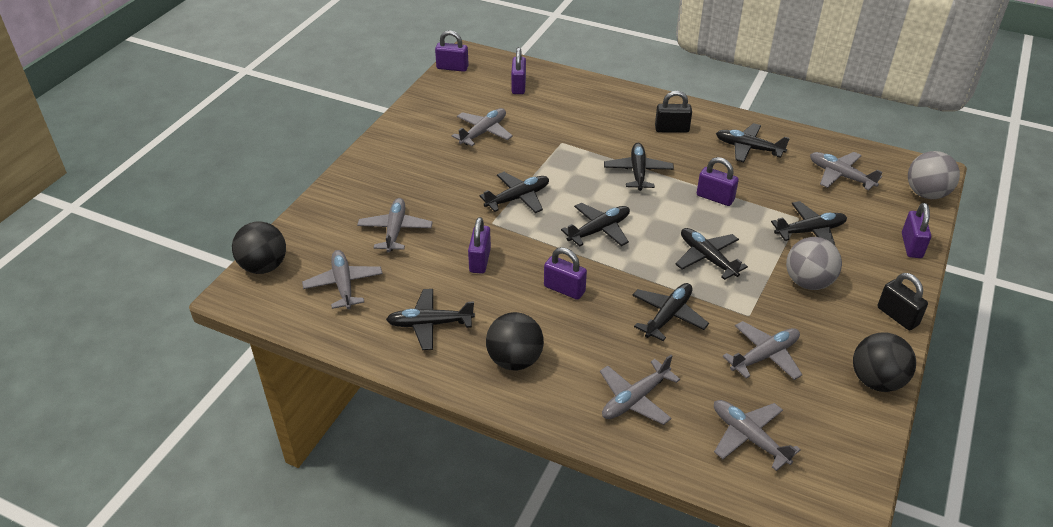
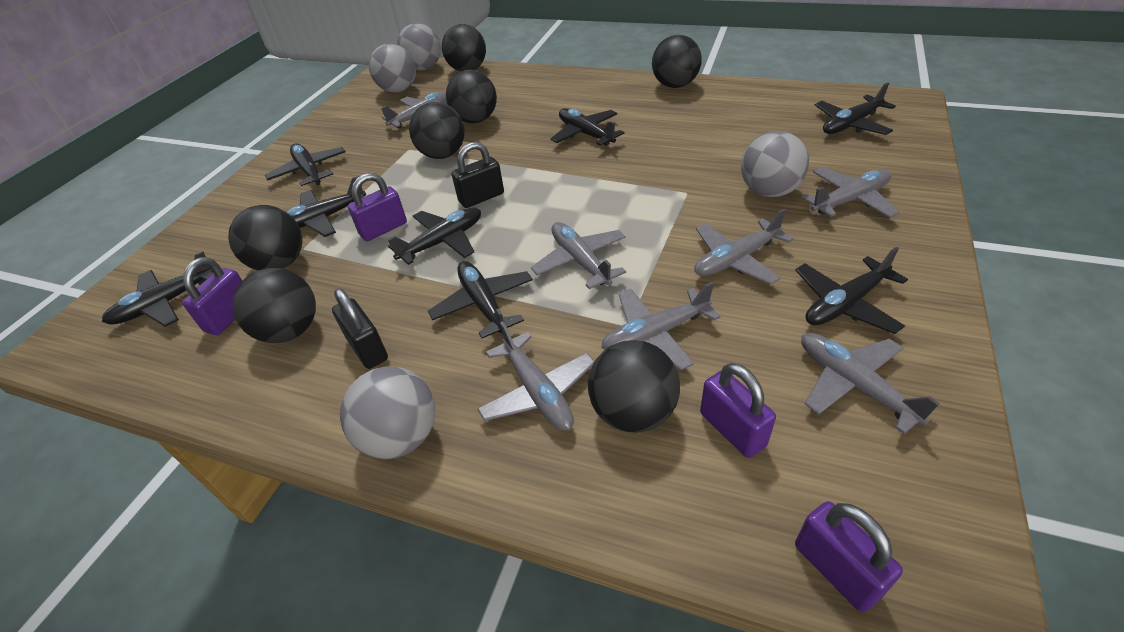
black ball: 3 -> 7
grey ball: 2 -> 4
purple padlock: 6 -> 4

